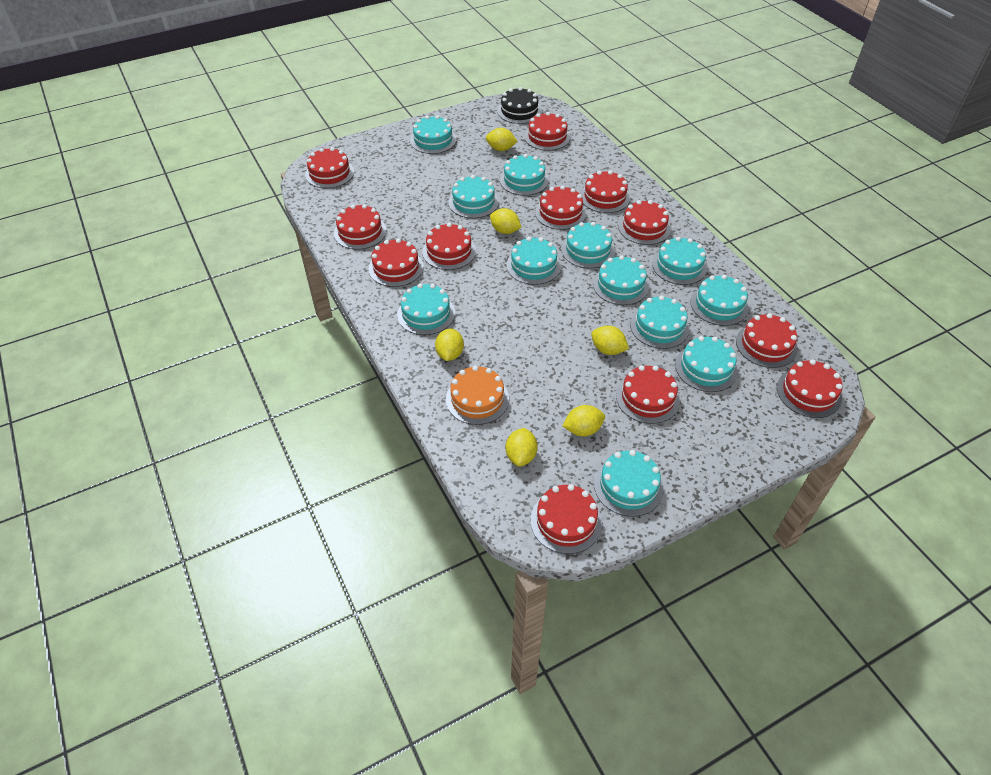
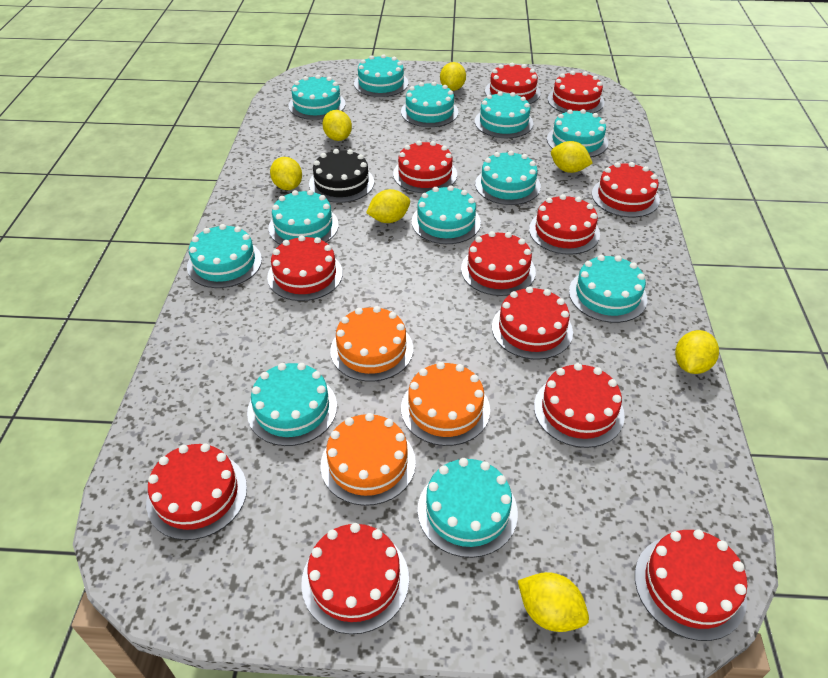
orange cake: 1 -> 3
yellow lemon: 6 -> 7

